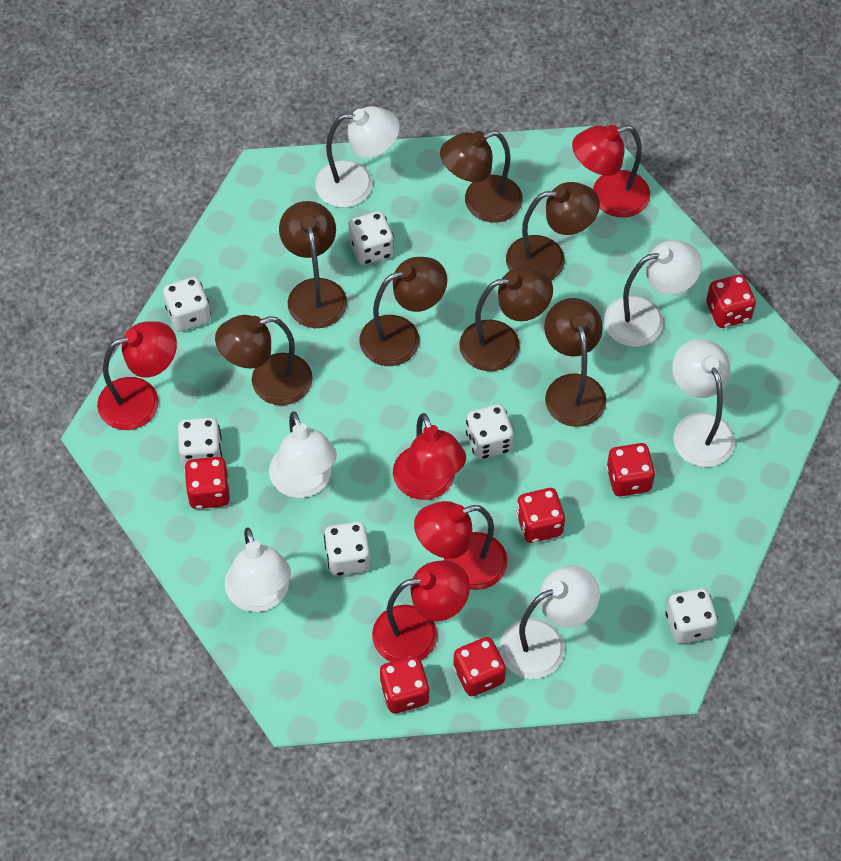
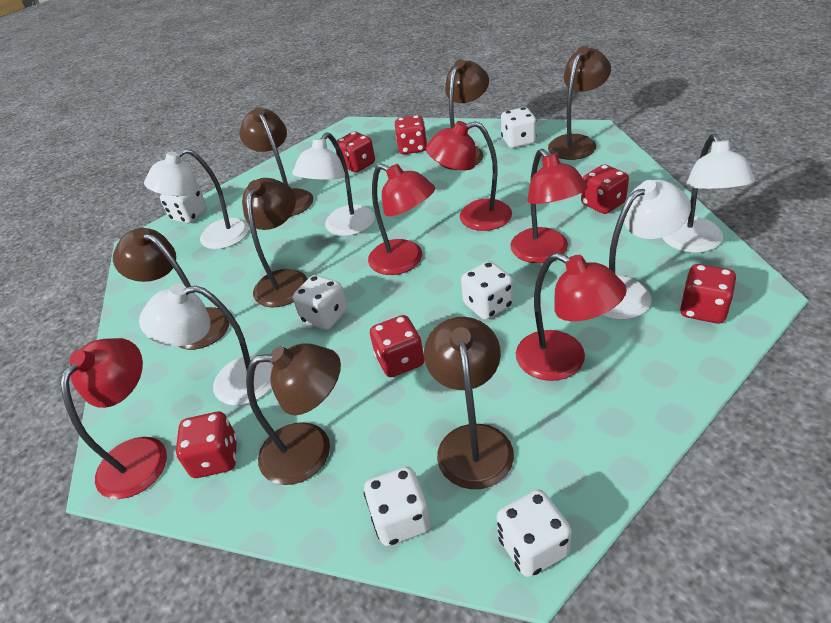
white lamp: 6 -> 5

